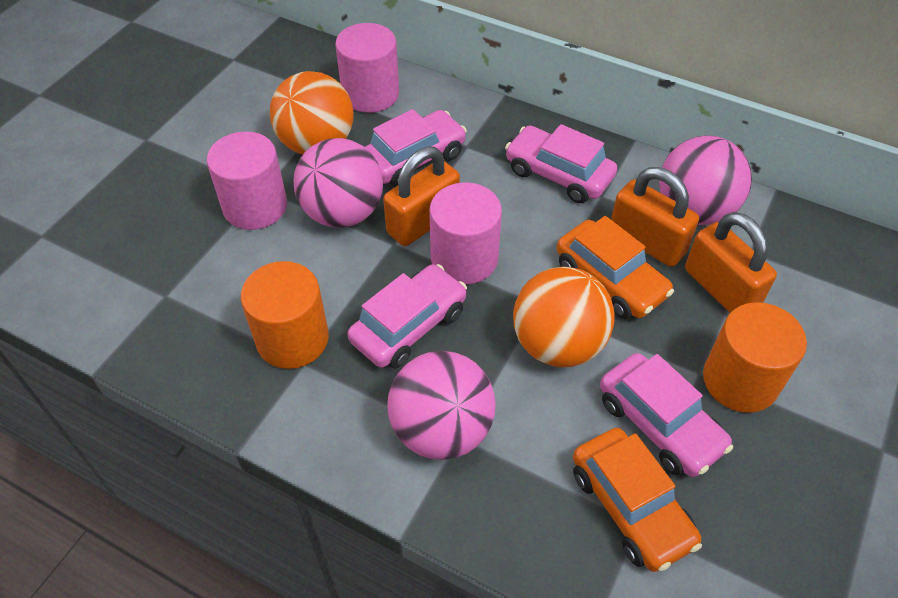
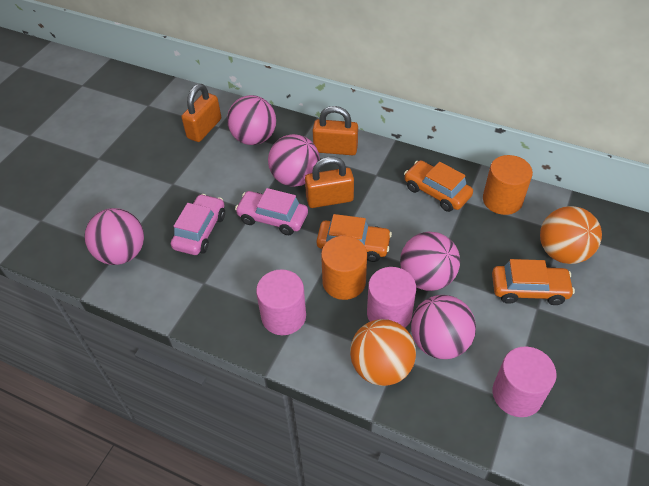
orange car: 2 -> 3
pink ball: 3 -> 5
pink car: 4 -> 2

